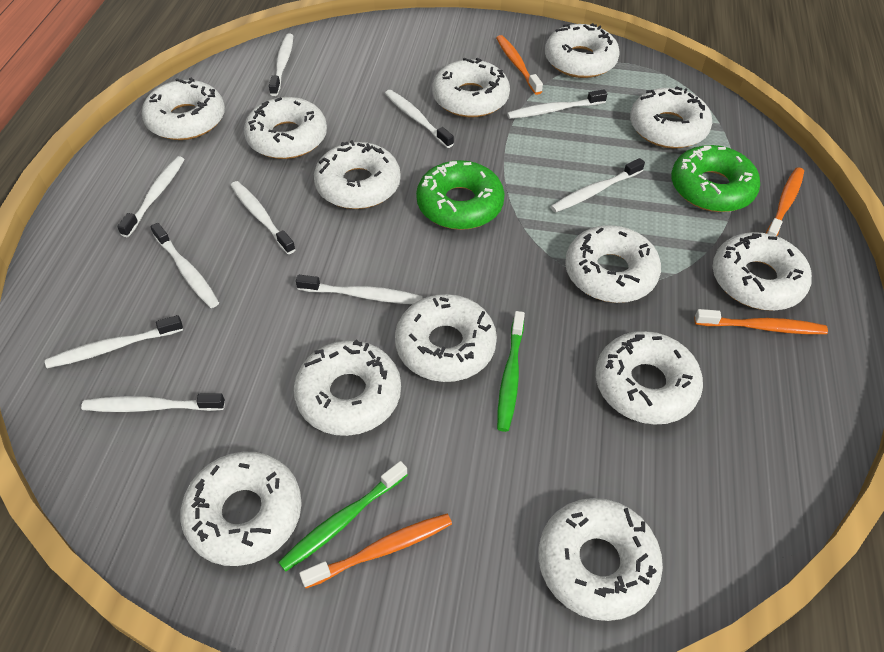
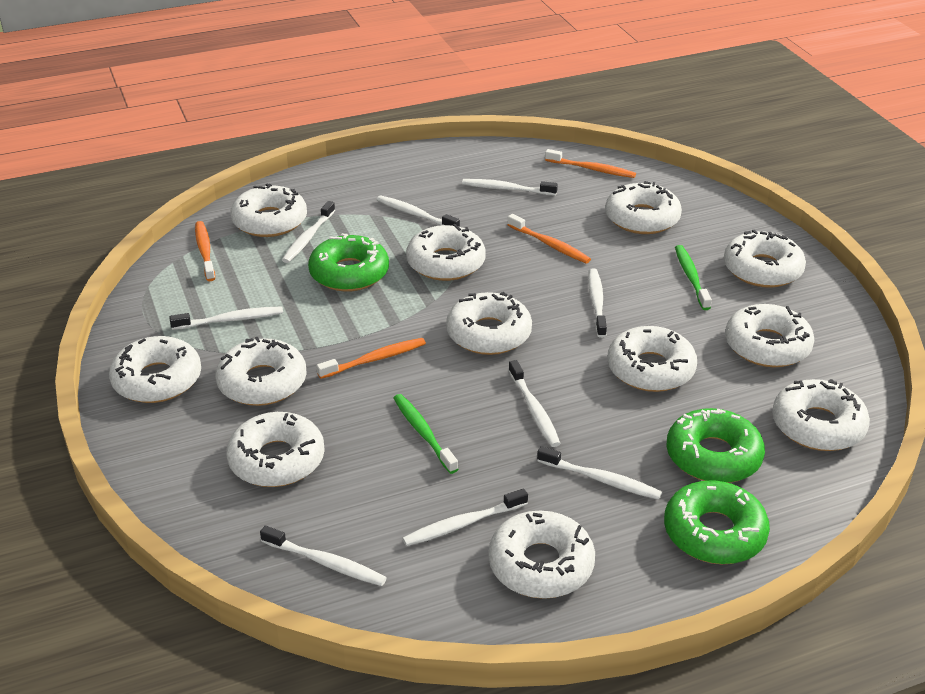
green donut: 2 -> 3
white donut: 13 -> 12
white toothbrush: 10 -> 9

